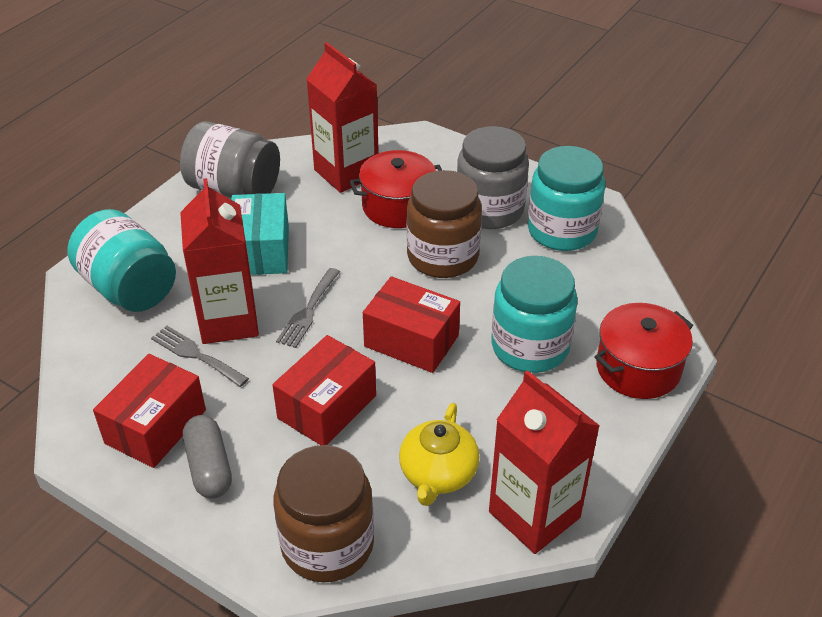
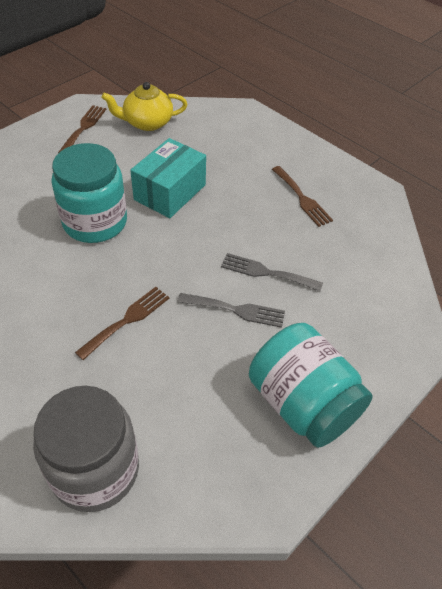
brown fork: 0 -> 3
brown jar: 2 -> 0
grey capsule: 1 -> 0
grey jar: 2 -> 1
red box: 3 -> 0
red carton: 3 -> 0
red pot: 2 -> 0
turquoise jar: 3 -> 2

